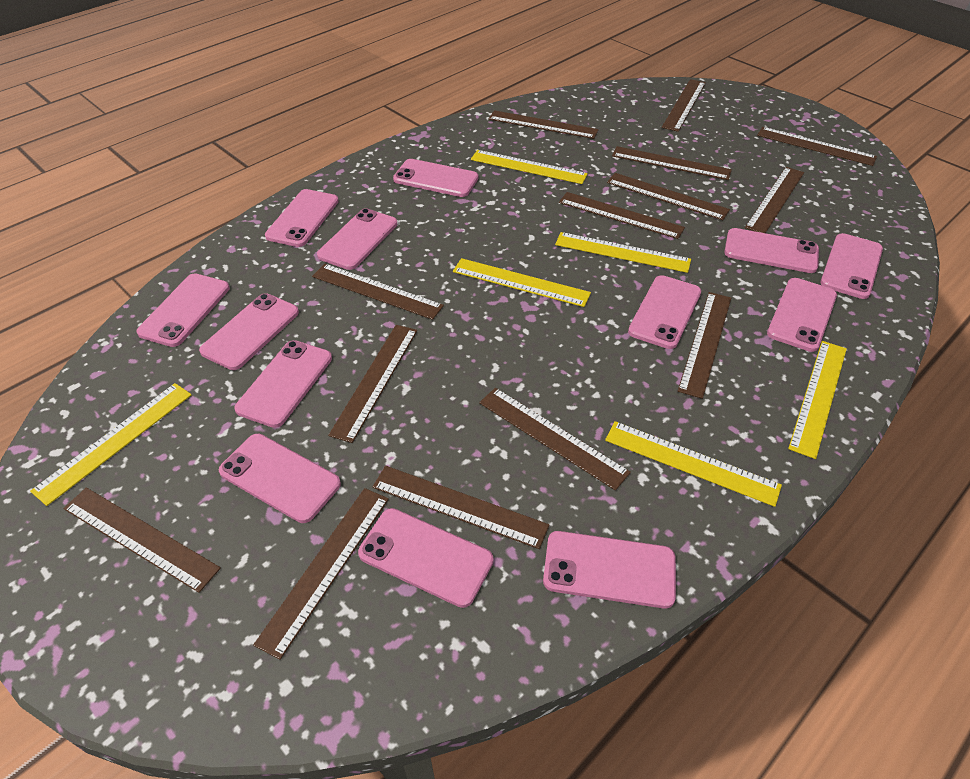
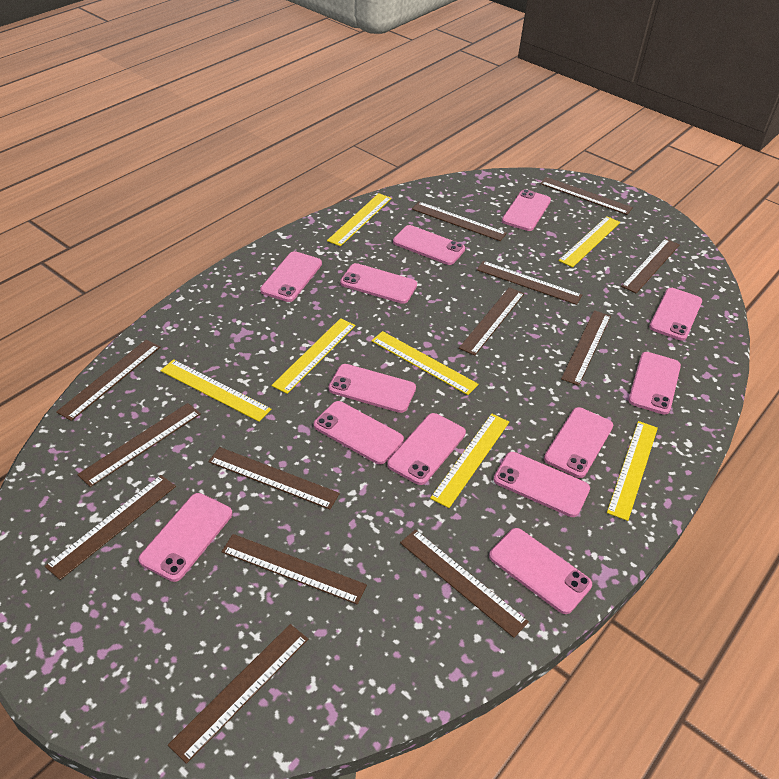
brown ruler: 14 -> 13
yellow ruler: 6 -> 7

